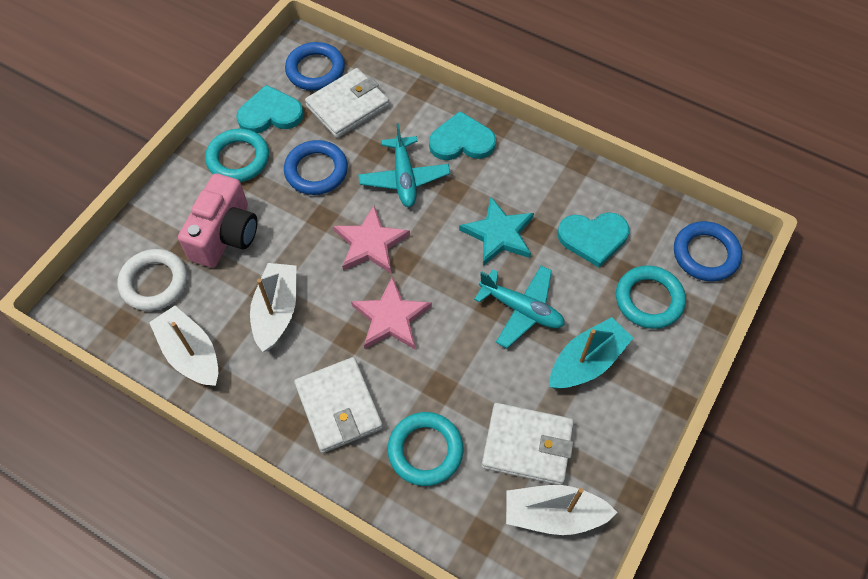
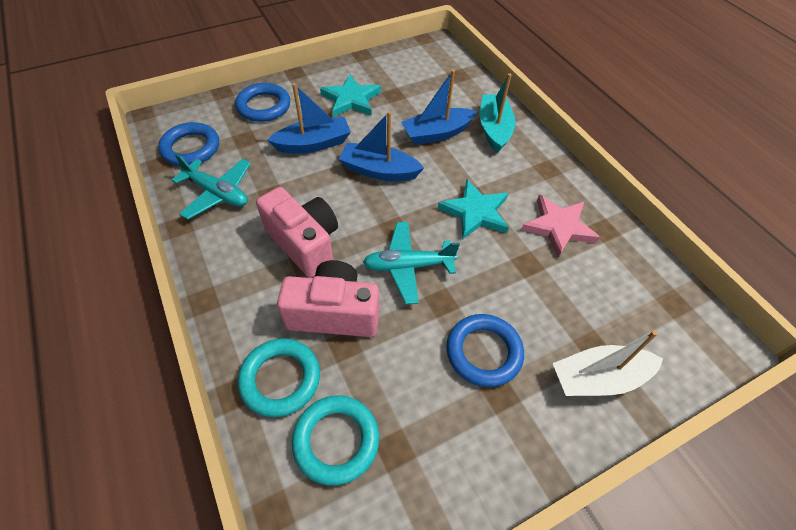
blue boat: 0 -> 3
pink camera: 1 -> 2
pink star: 2 -> 1
turquoise heart: 3 -> 0
turquoise ring: 3 -> 2
turquoise star: 1 -> 2
white boat: 3 -> 1
white ring: 1 -> 0
white wallet: 3 -> 0

